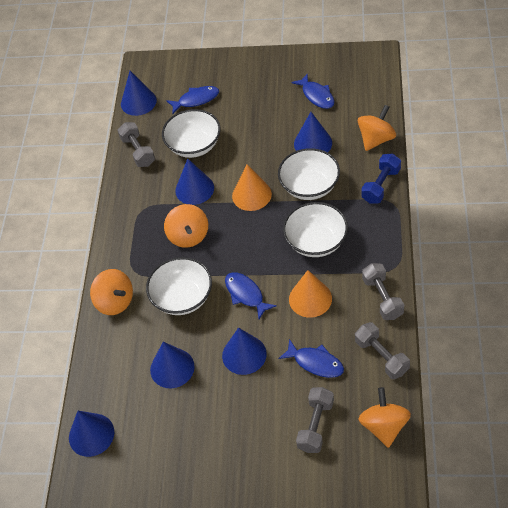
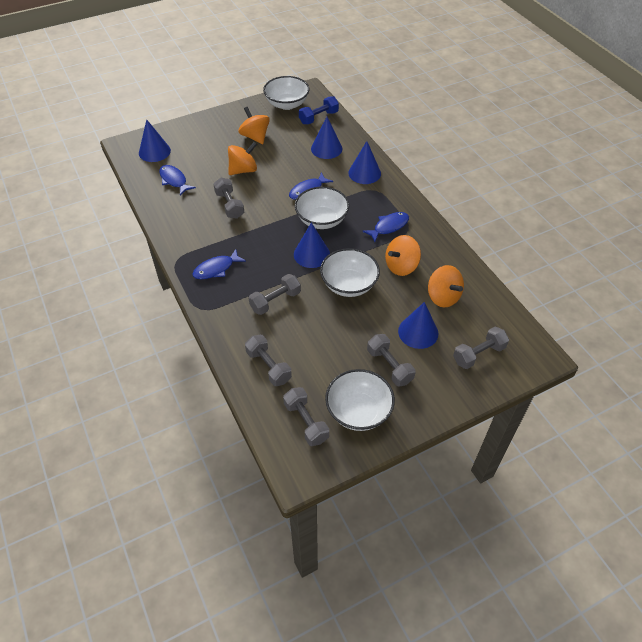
blue cone: 6 -> 5
grey dumbbell: 4 -> 6
orange cone: 2 -> 0

